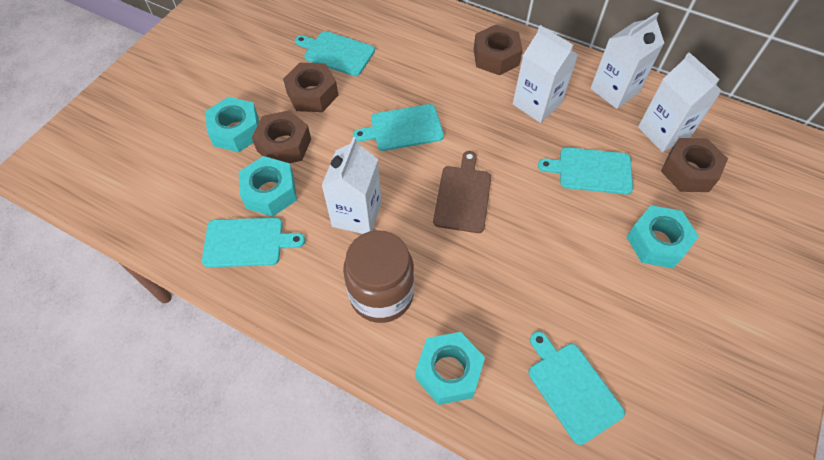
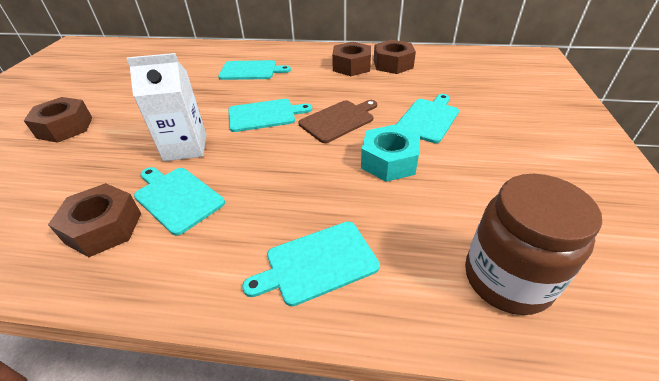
turquoise nut: 4 -> 1
white carton: 4 -> 1

